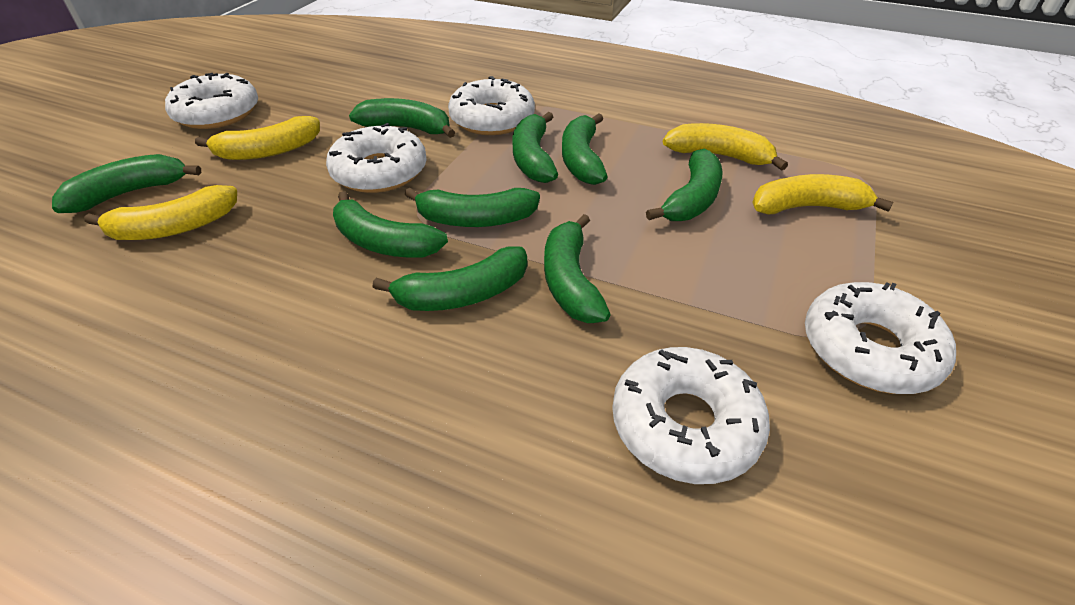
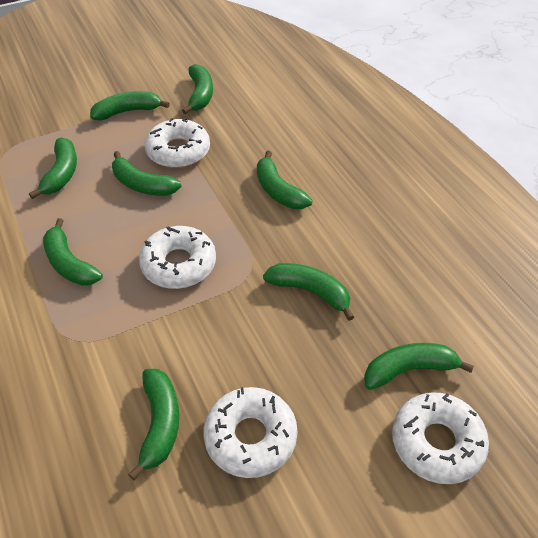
white donut: 5 -> 4
yellow banana: 4 -> 0

